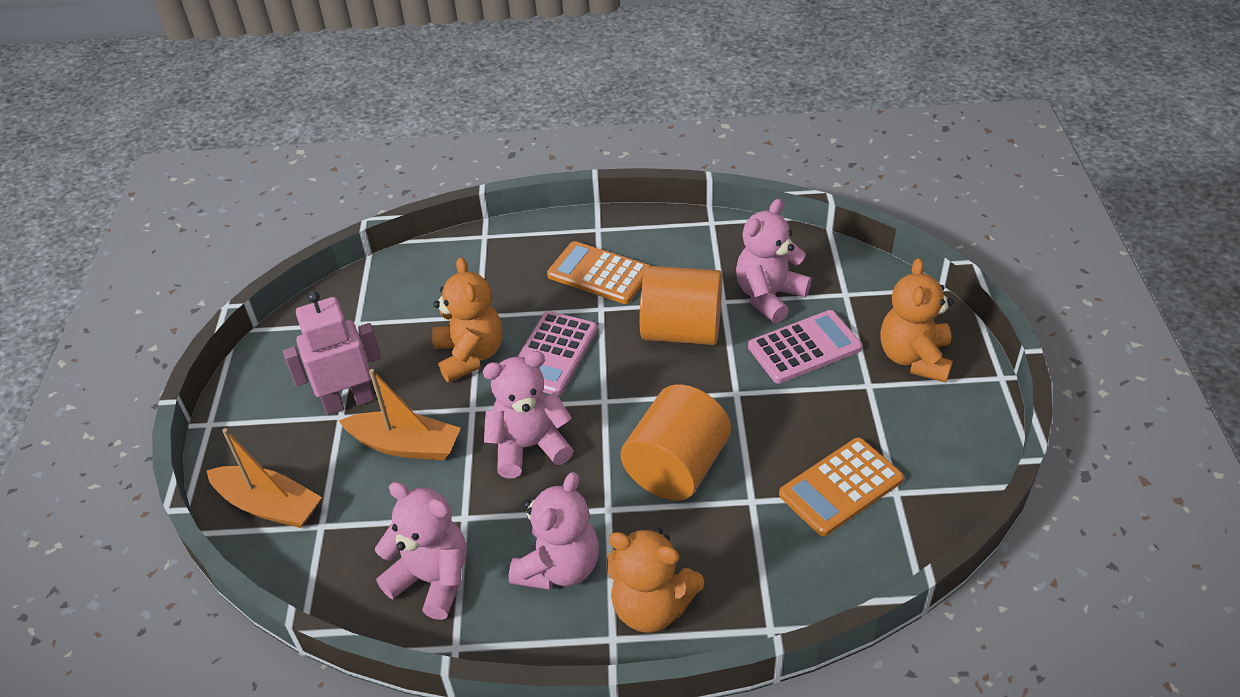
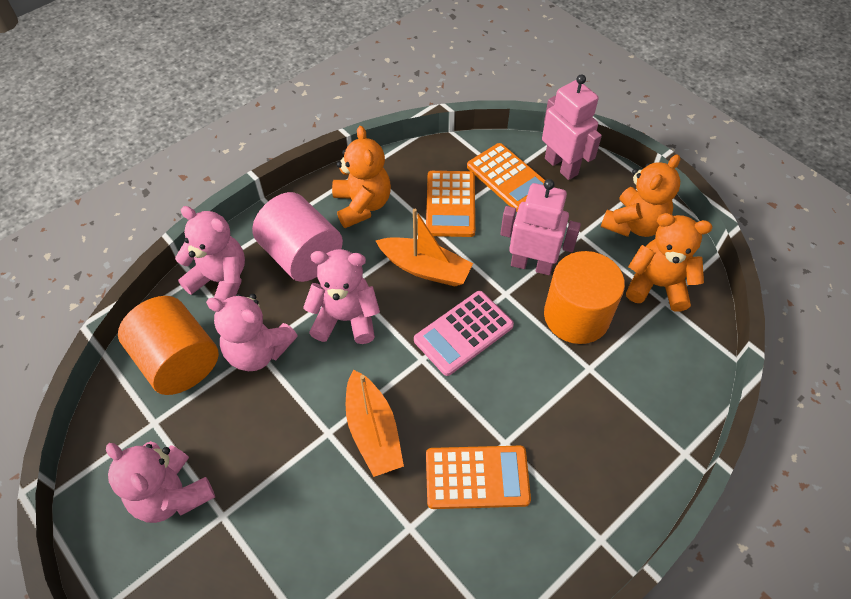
orange calculator: 2 -> 3
pink calculator: 2 -> 1
pink cylinder: 0 -> 1
pink robot: 1 -> 2

